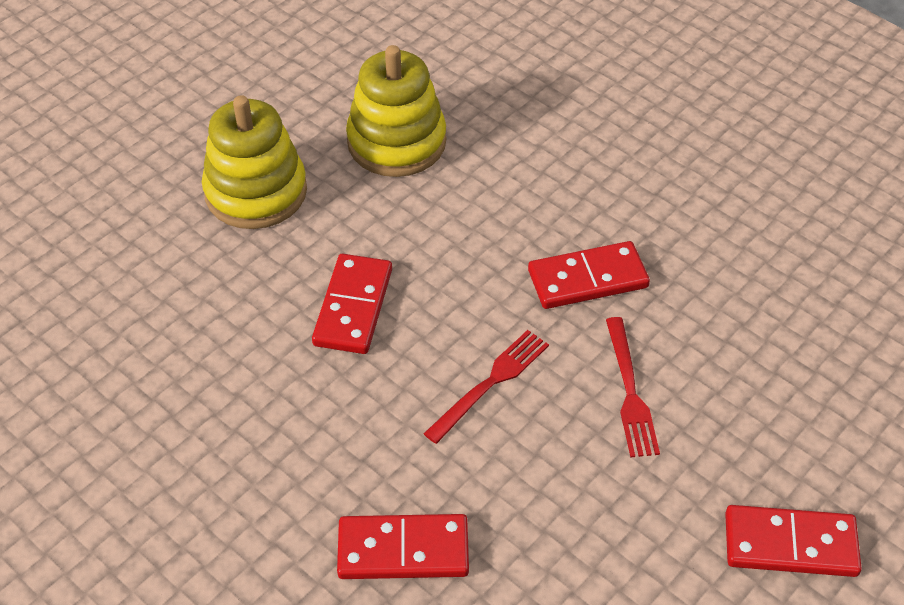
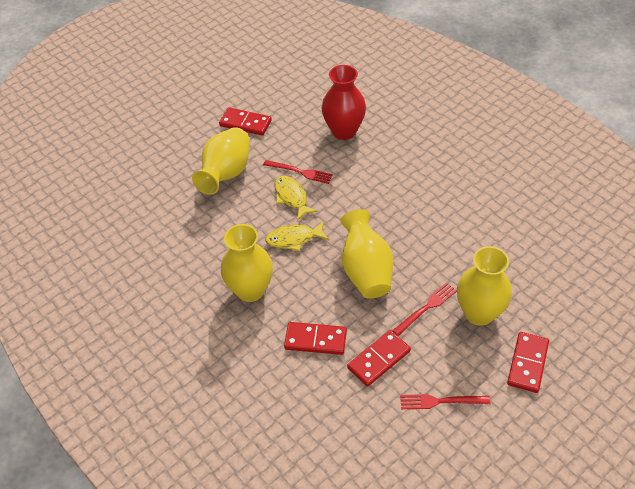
red fork: 2 -> 3
red vase: 0 -> 1
yellow fish: 0 -> 2
yellow stacking toy: 2 -> 0
yellow vase: 0 -> 4

